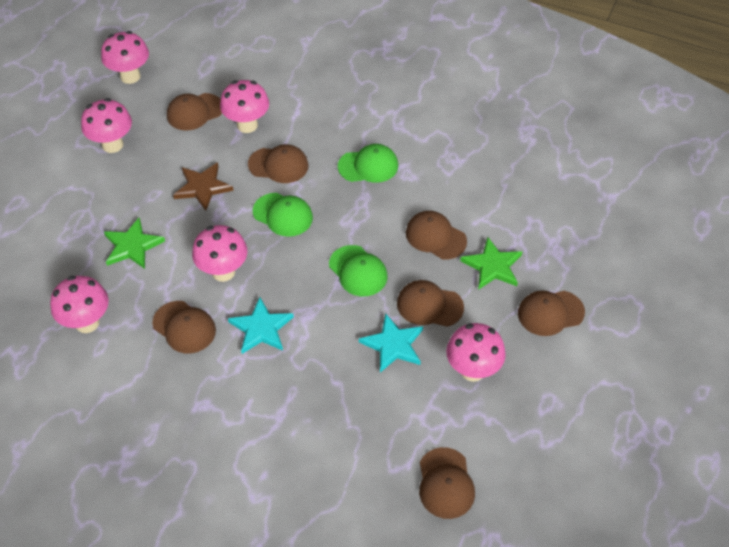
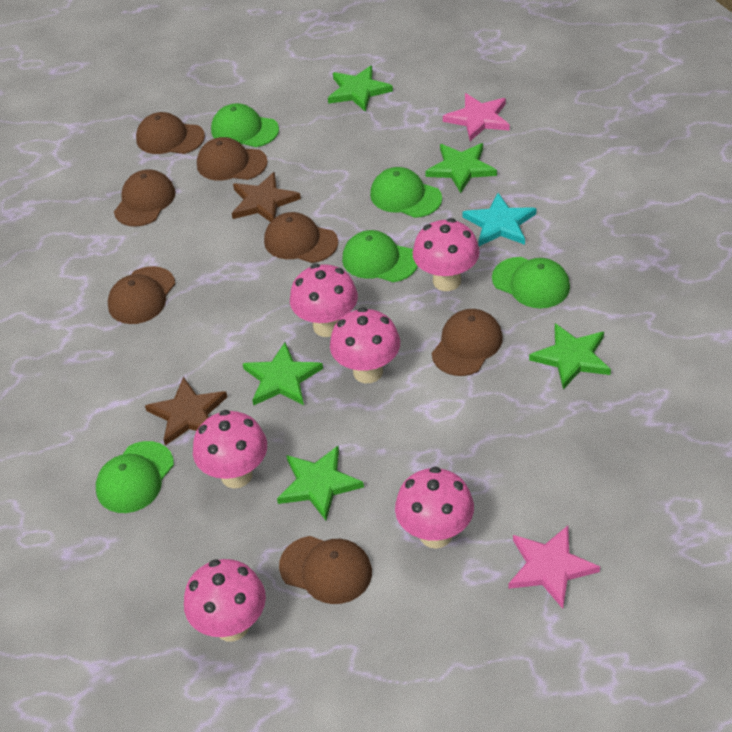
brown star: 1 -> 2
green cap: 3 -> 5
green star: 2 -> 5
pink star: 0 -> 2
turquoise star: 2 -> 1

